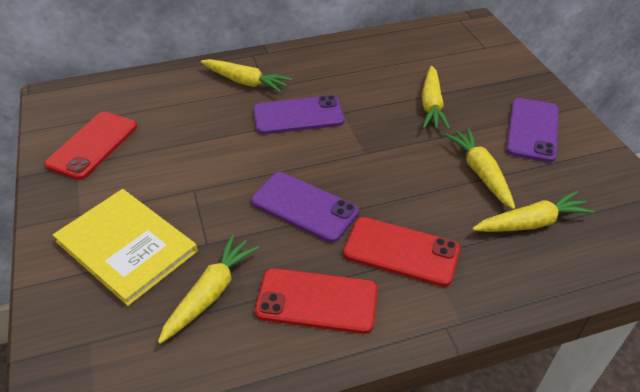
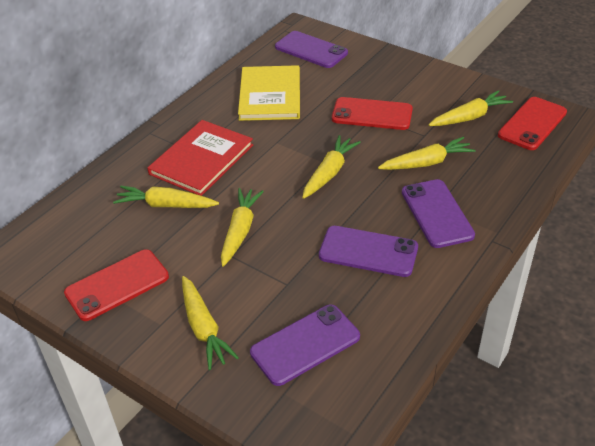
purple phone: 3 -> 4
red book: 0 -> 1
yellow carrot: 5 -> 6

